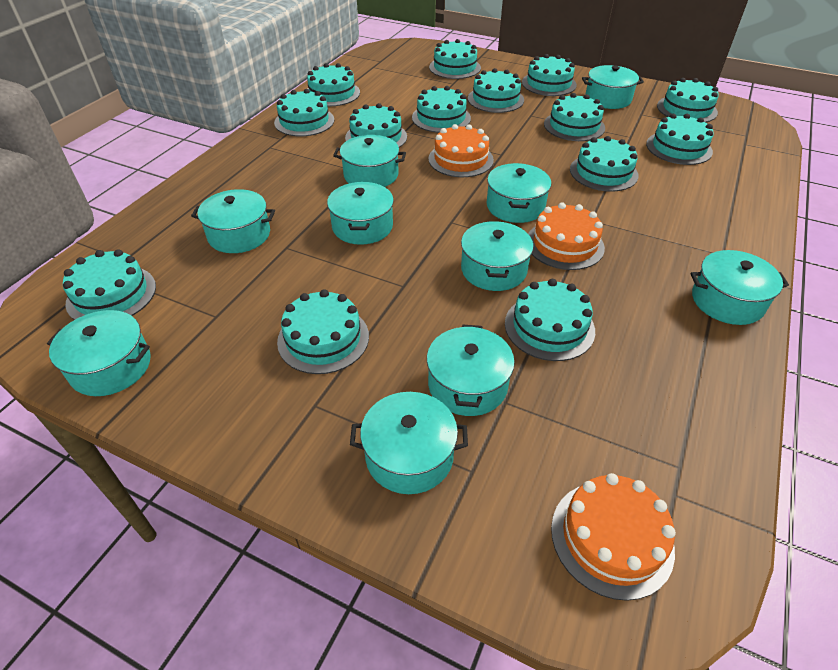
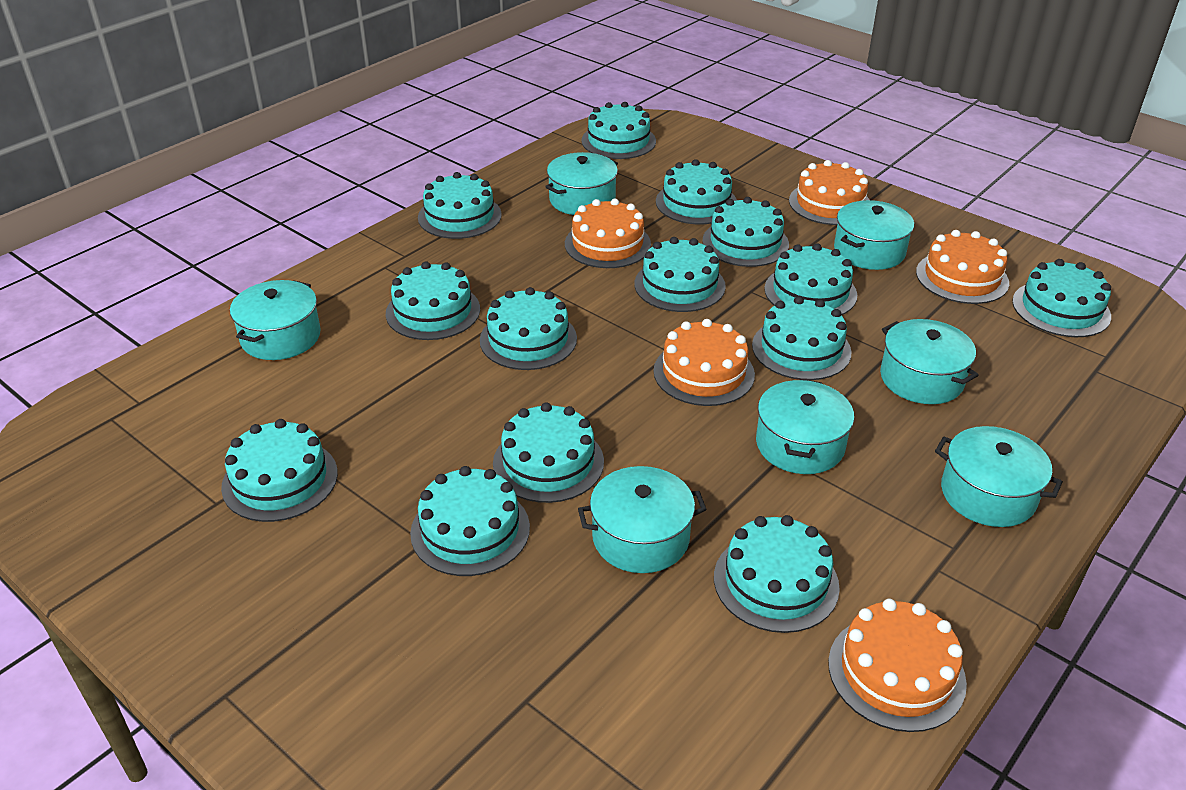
orange cake: 3 -> 5
turquoise pot: 10 -> 7

